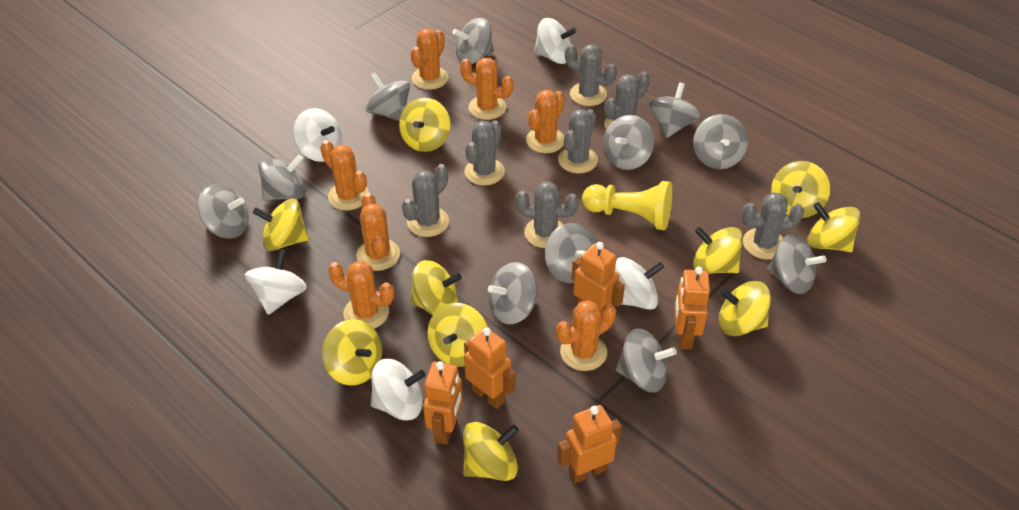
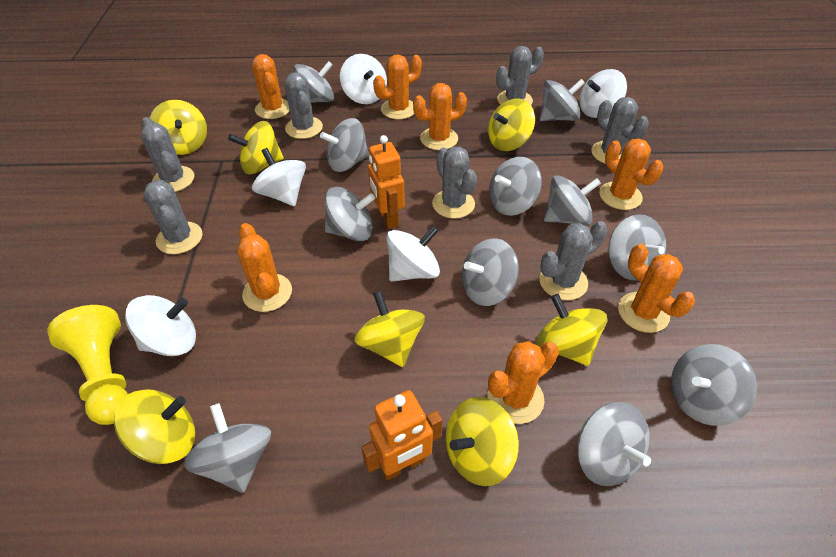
orange robot: 5 -> 2
yellow spinning top: 10 -> 7

